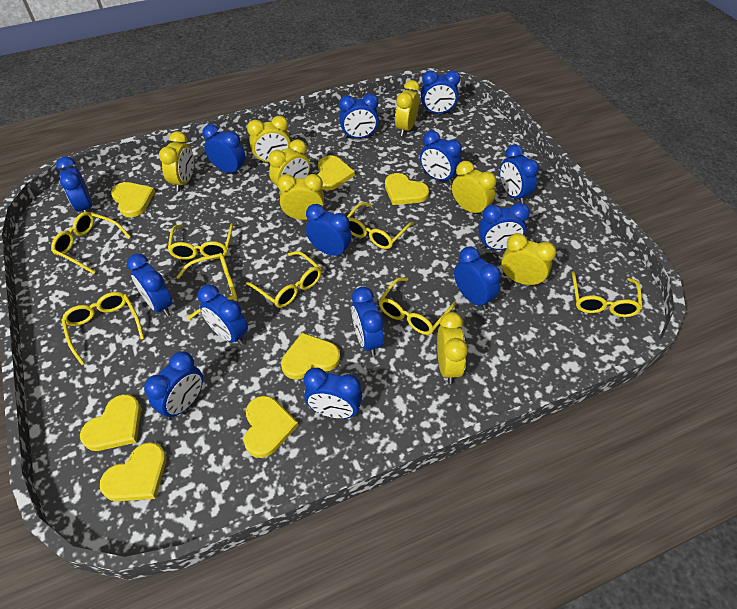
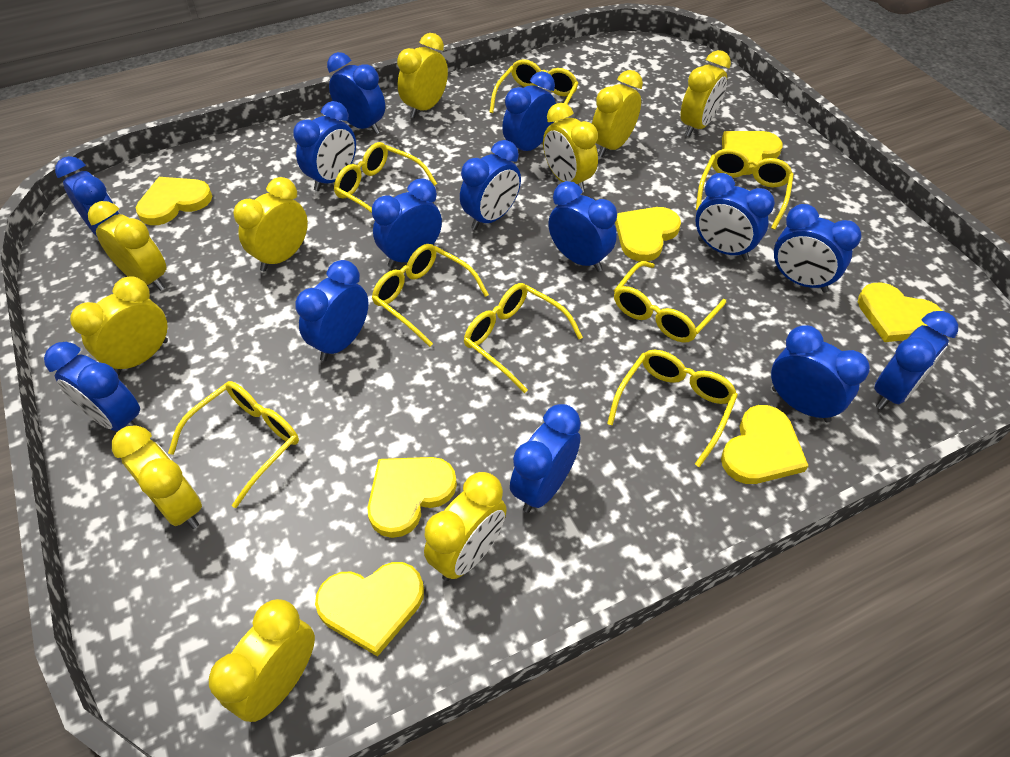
yellow clock: 8 -> 10

